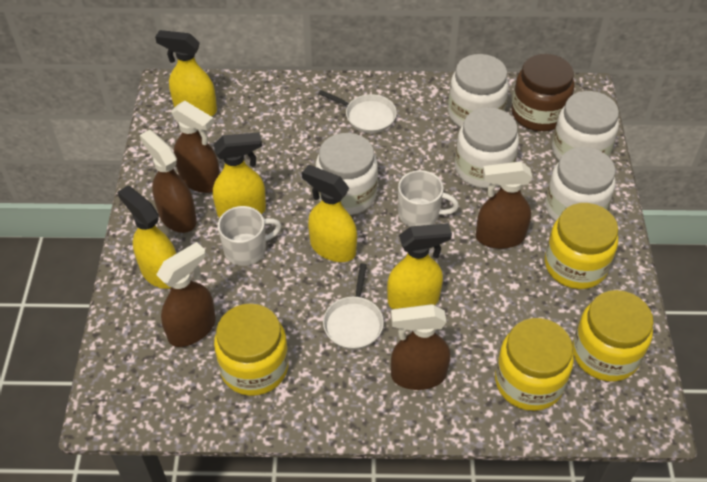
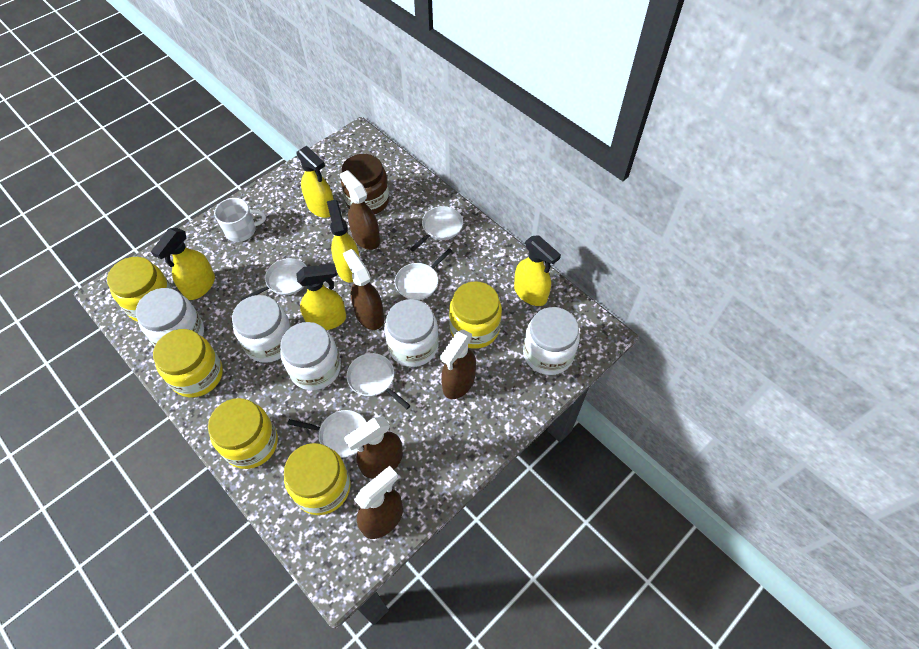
white mug: 2 -> 1
white pan: 2 -> 5
yellow jar: 4 -> 5

